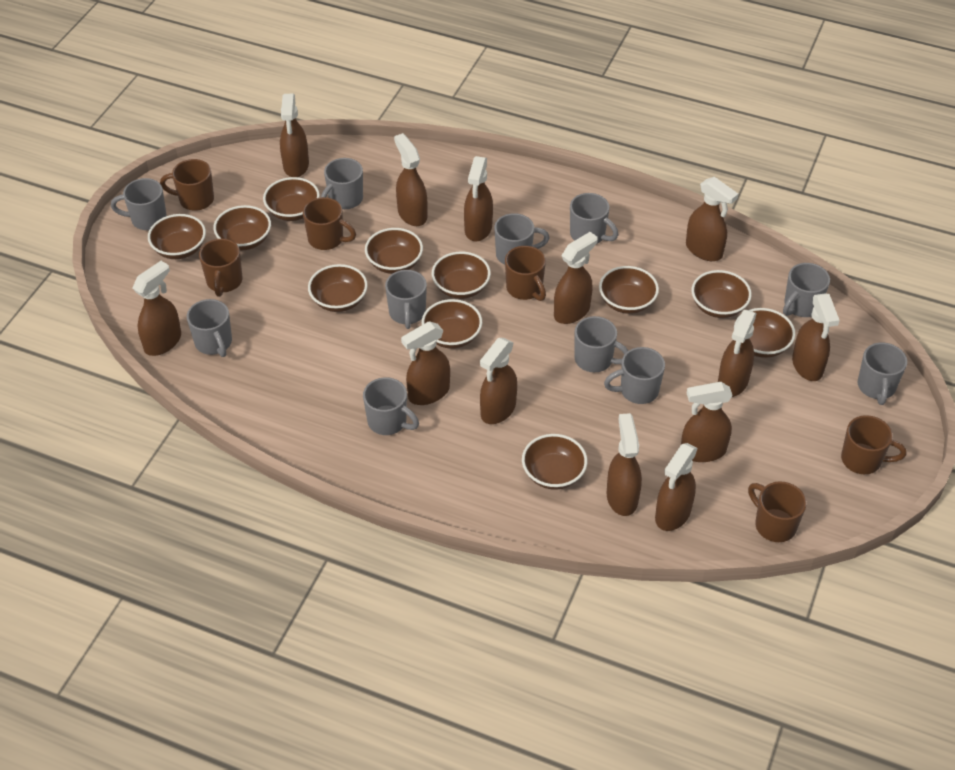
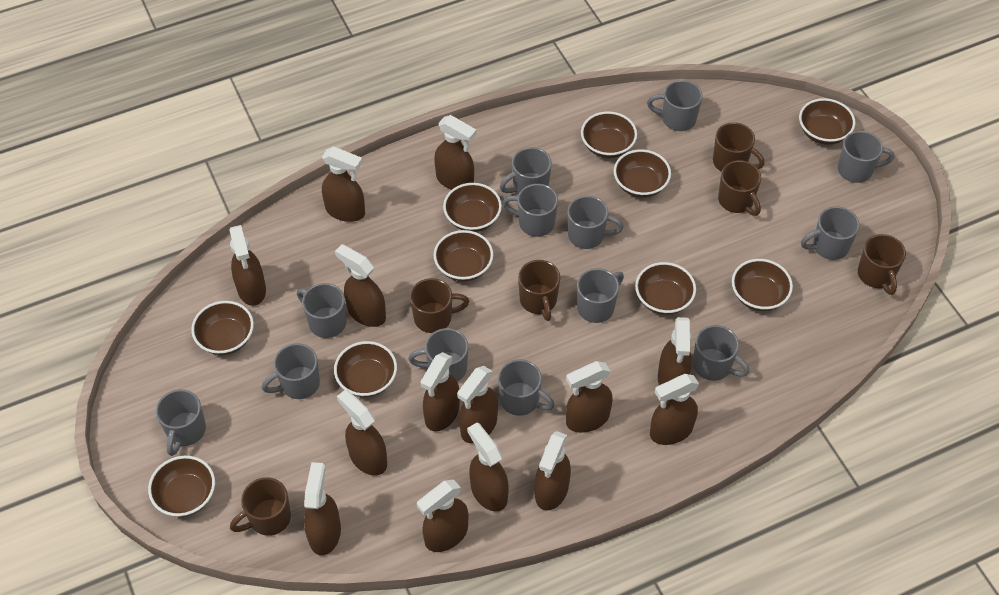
brown bowl: 11 -> 10
brown spray bottle: 13 -> 14
grey mug: 11 -> 13

